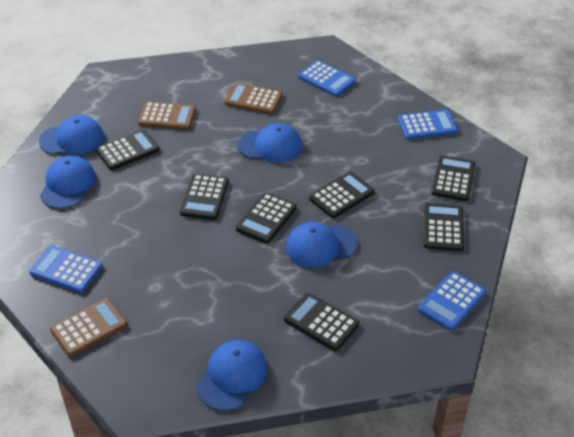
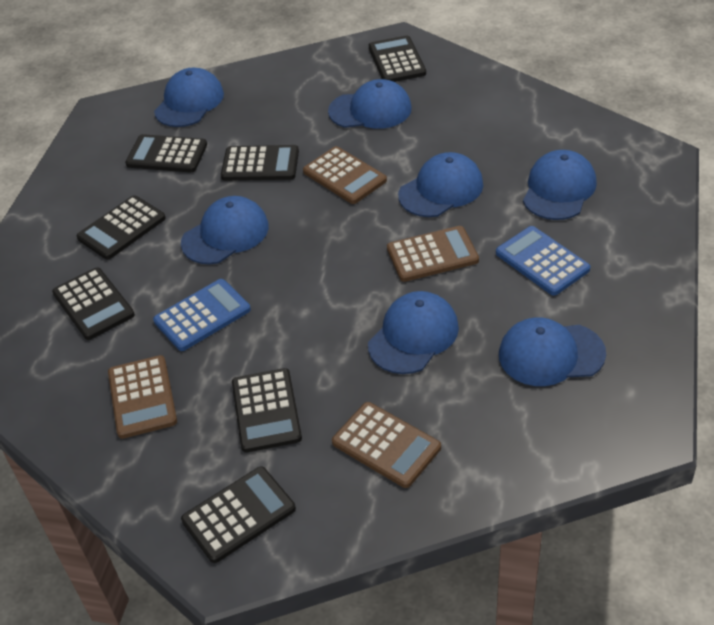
blue calculator: 4 -> 2
blue cap: 5 -> 7
brown calculator: 3 -> 4

